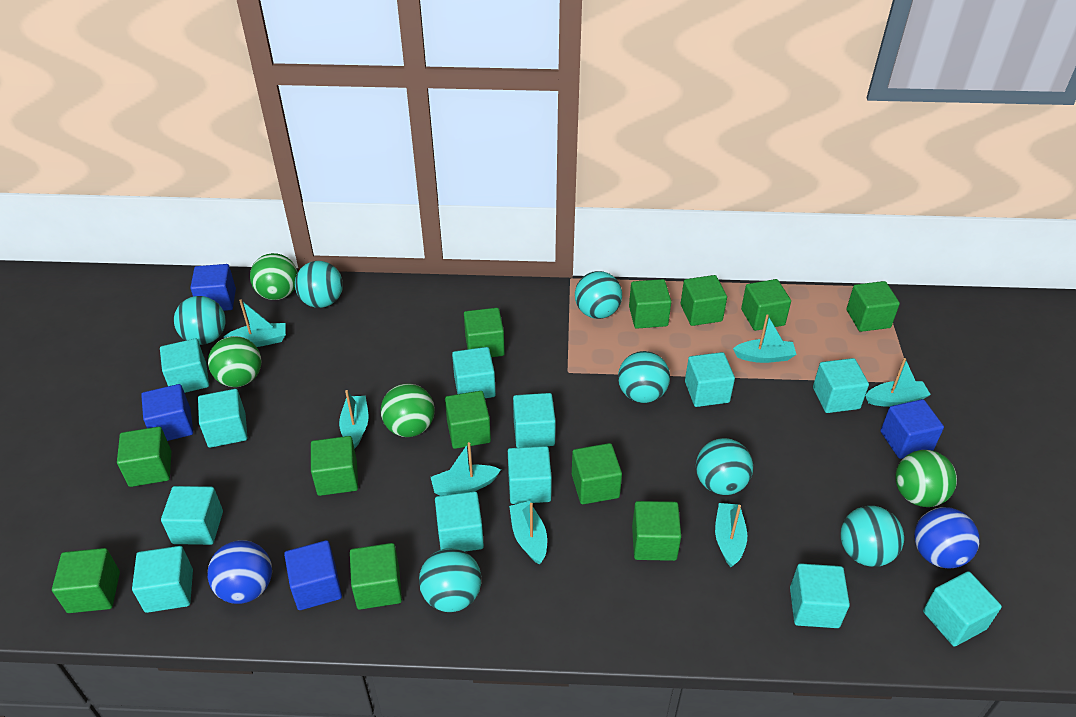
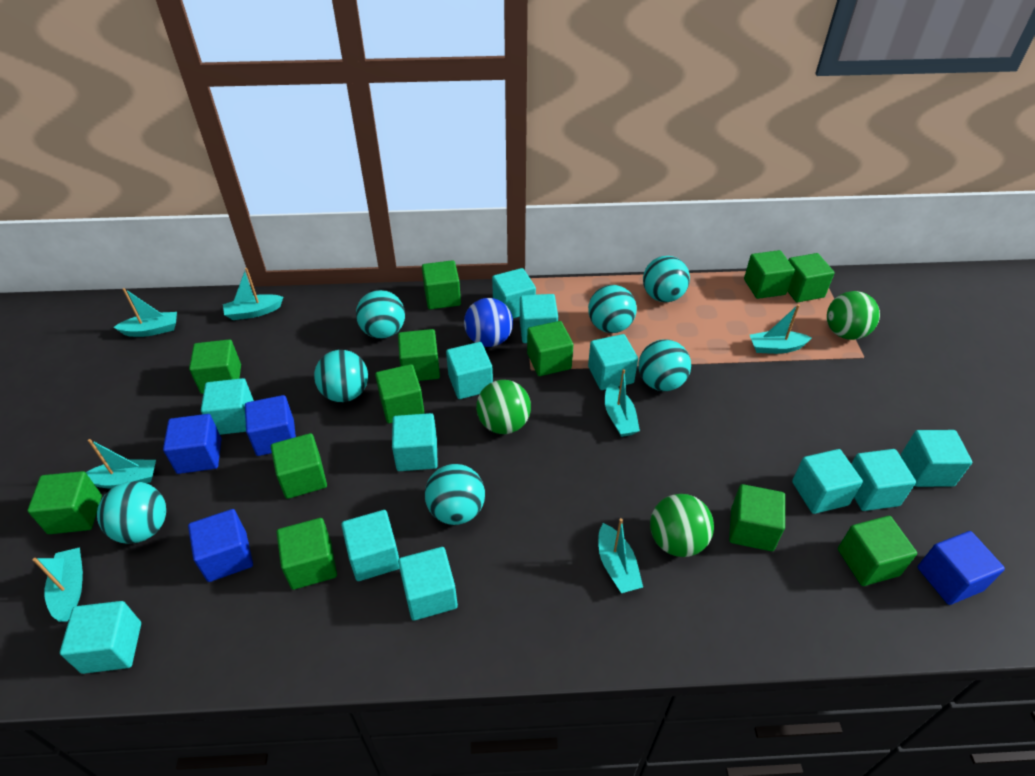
blue ball: 2 -> 1
green ball: 4 -> 3

